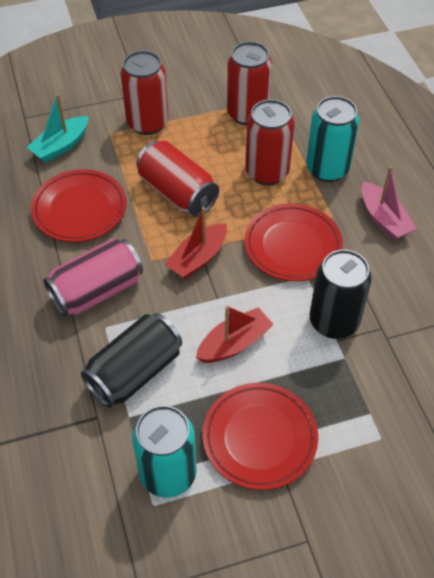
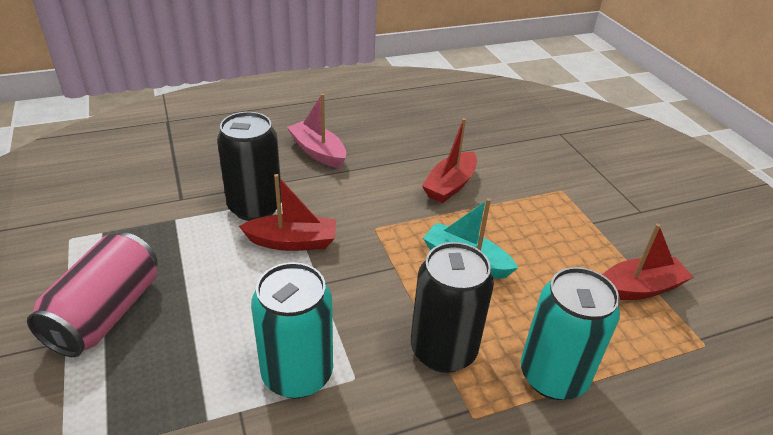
red boat: 2 -> 3
red can: 4 -> 0
red plate: 3 -> 0

